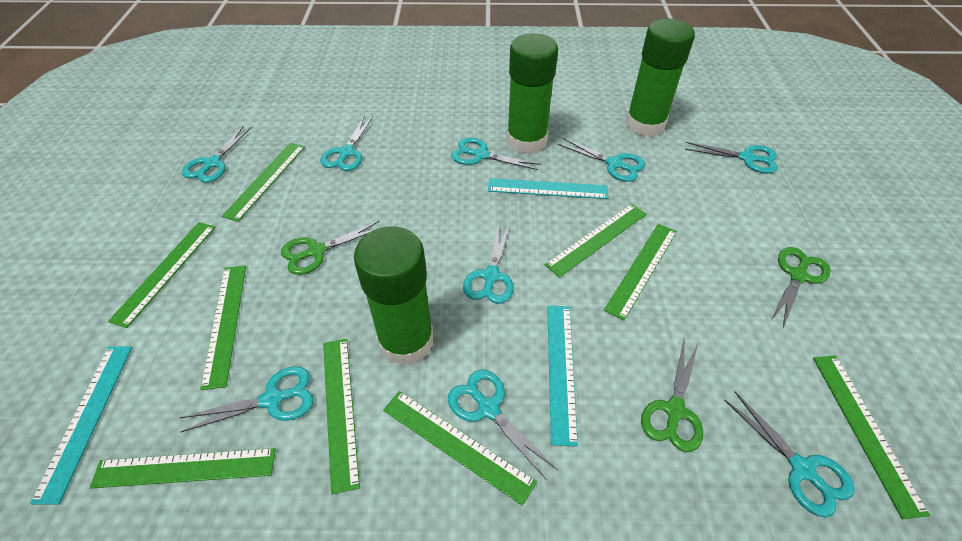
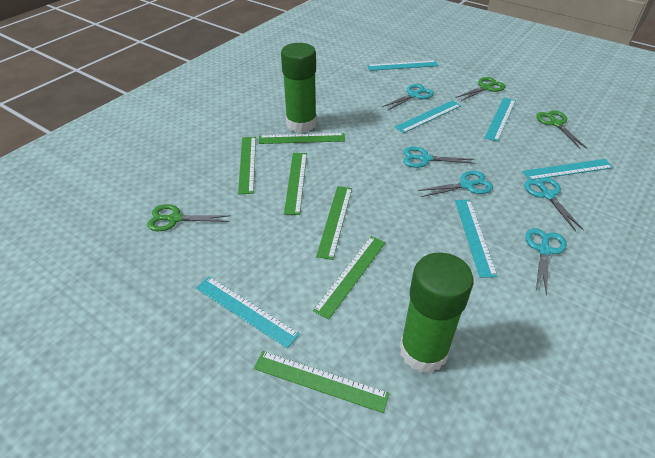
green glue stick: 3 -> 2
green ruler: 9 -> 6
turquoise ruler: 3 -> 6
turquoise scissors: 9 -> 5

